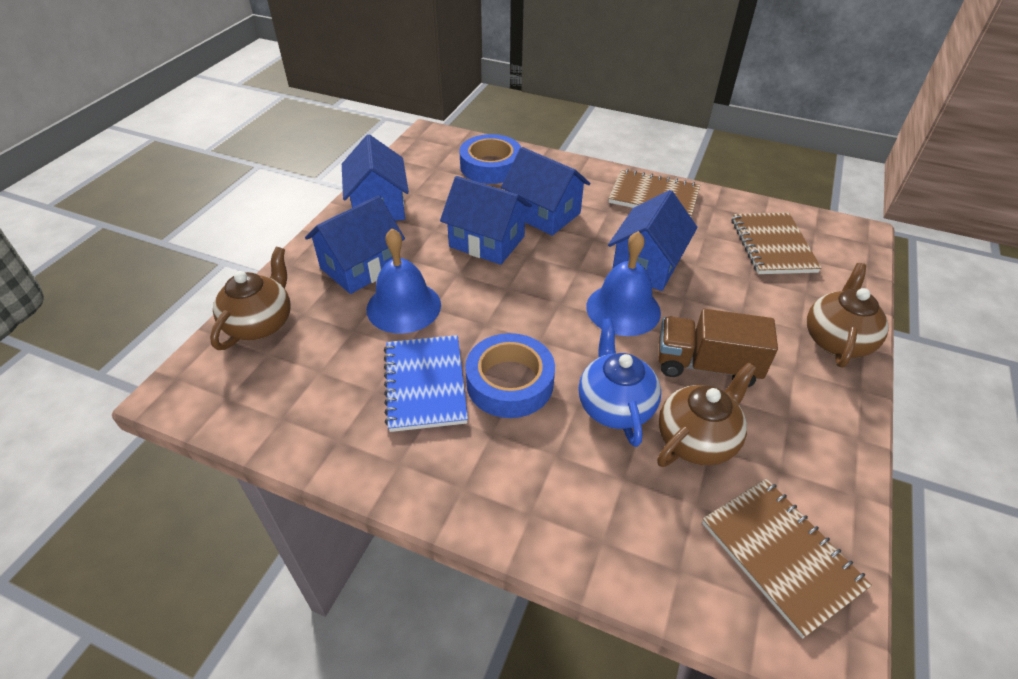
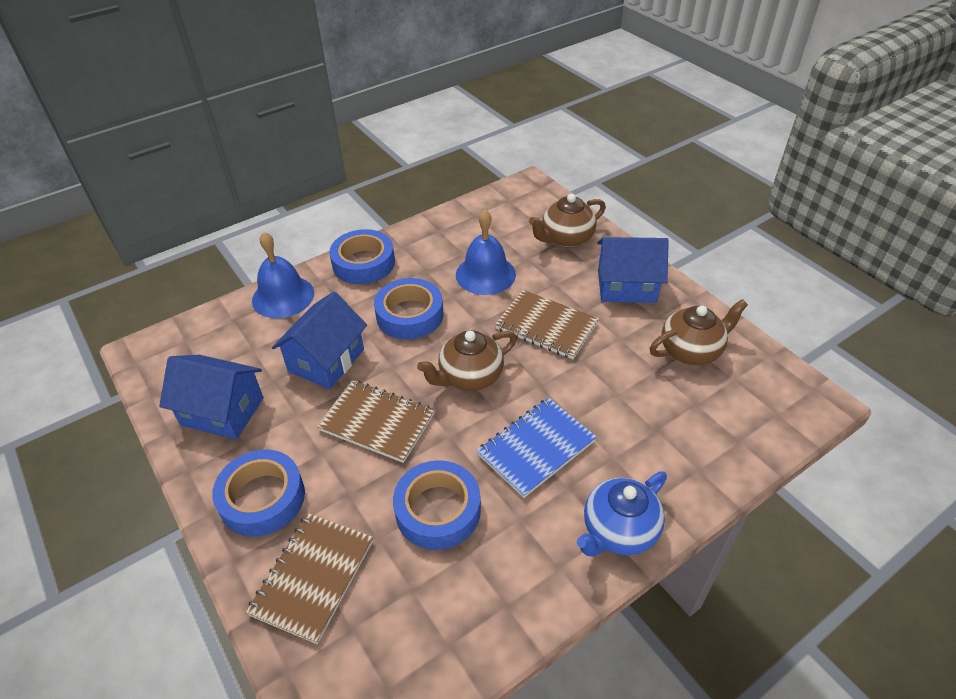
blue house: 5 -> 3
blue tape: 2 -> 4
brown truck: 1 -> 0

